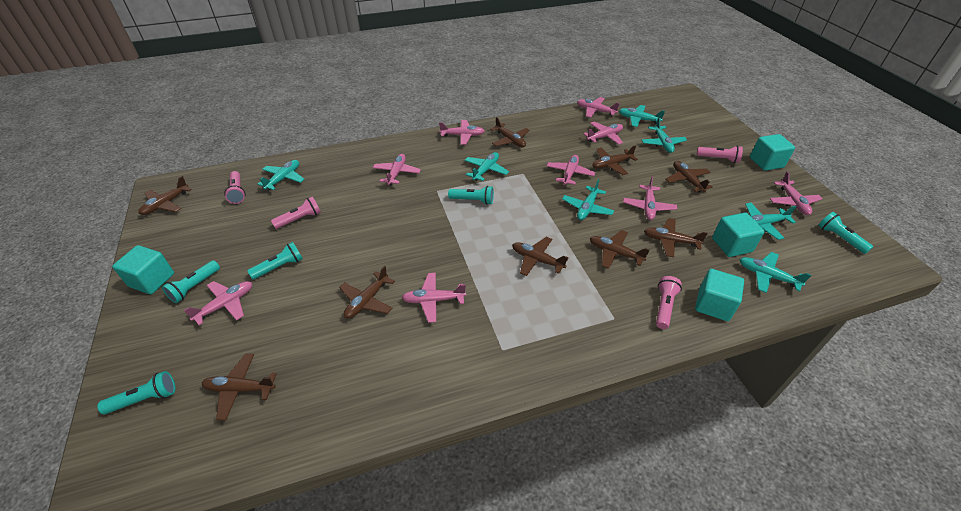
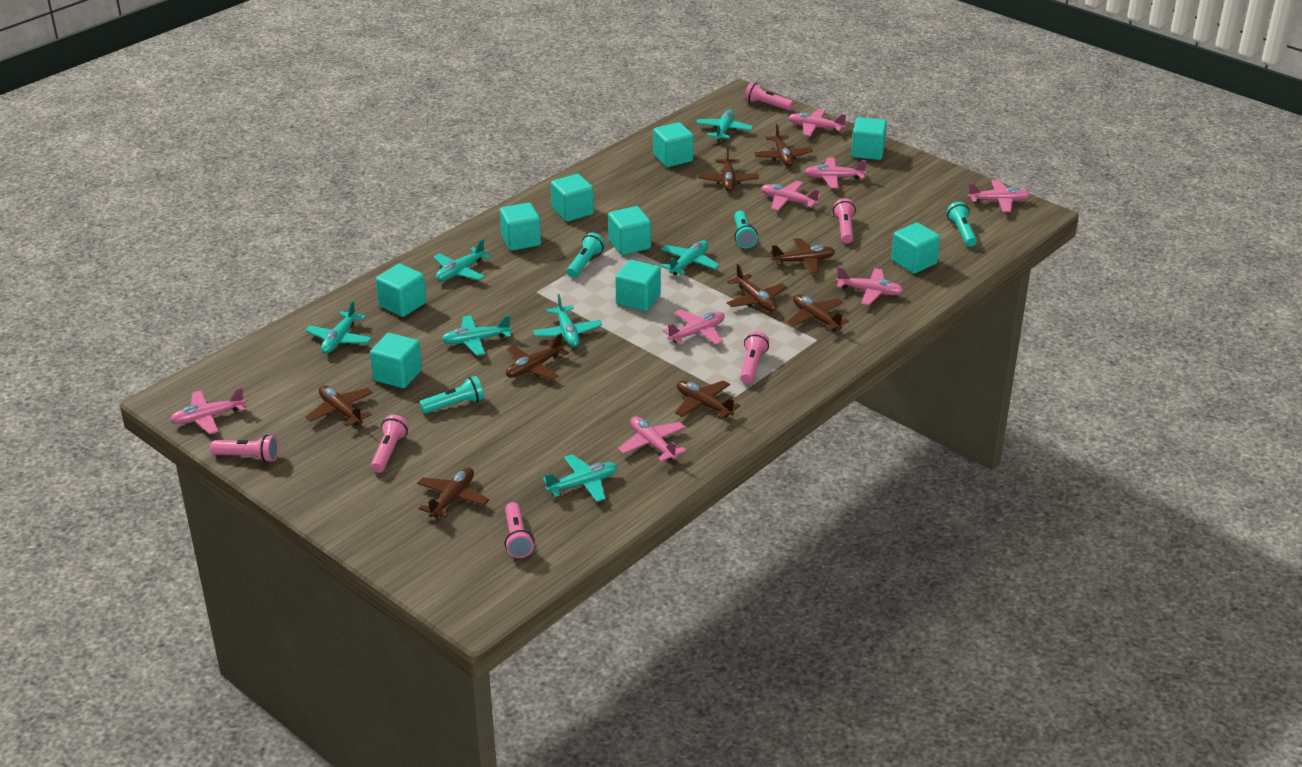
pink flashlight: 4 -> 6
pink plane: 9 -> 8
turquoise cube: 4 -> 9
turquoise flashlight: 5 -> 4

